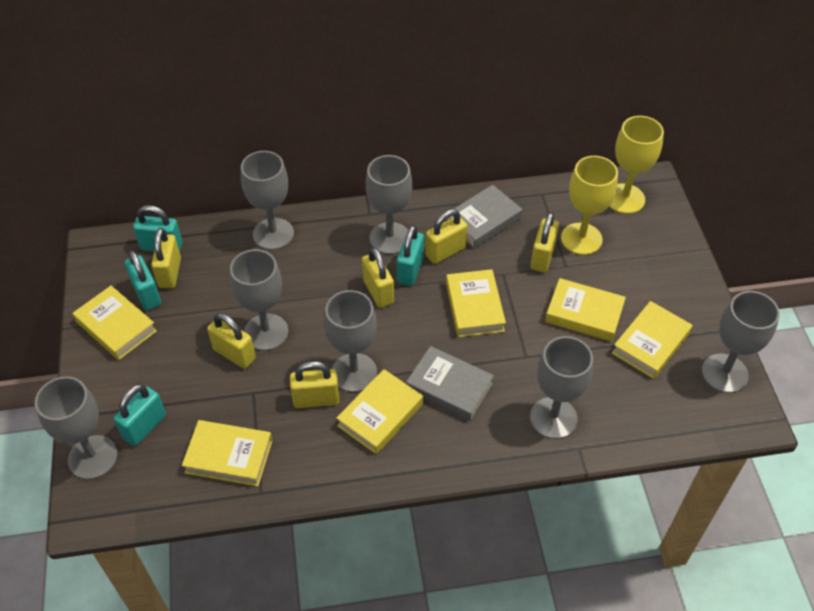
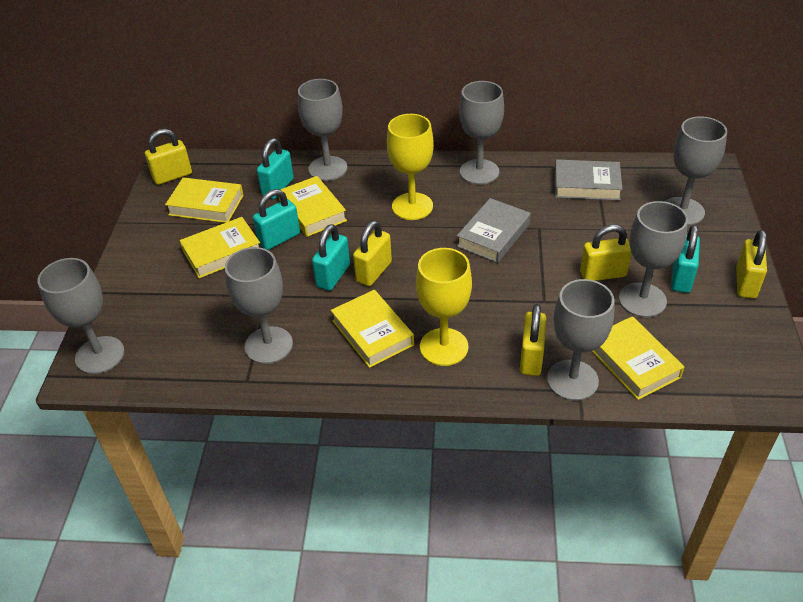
yellow book: 6 -> 5
yellow padlock: 6 -> 5

